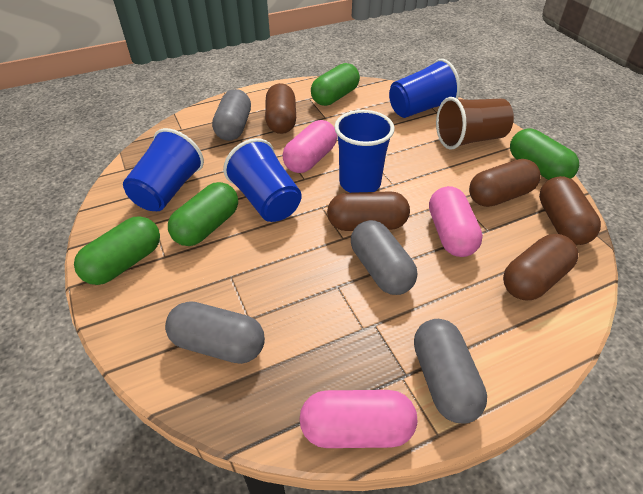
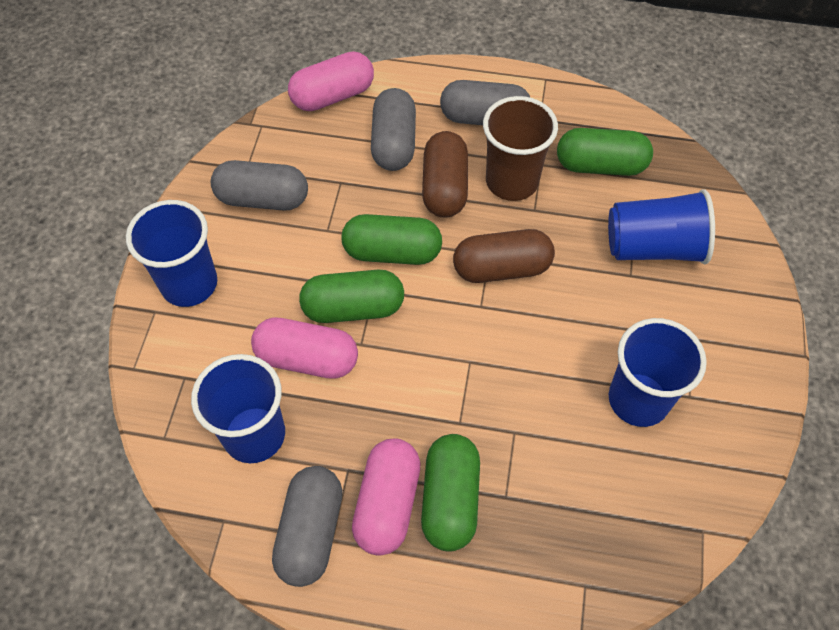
brown capsule: 5 -> 2

